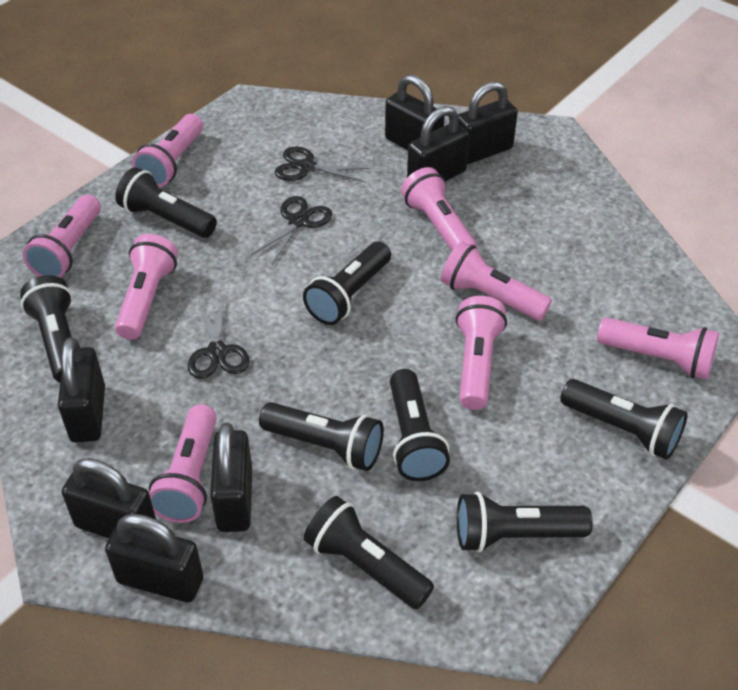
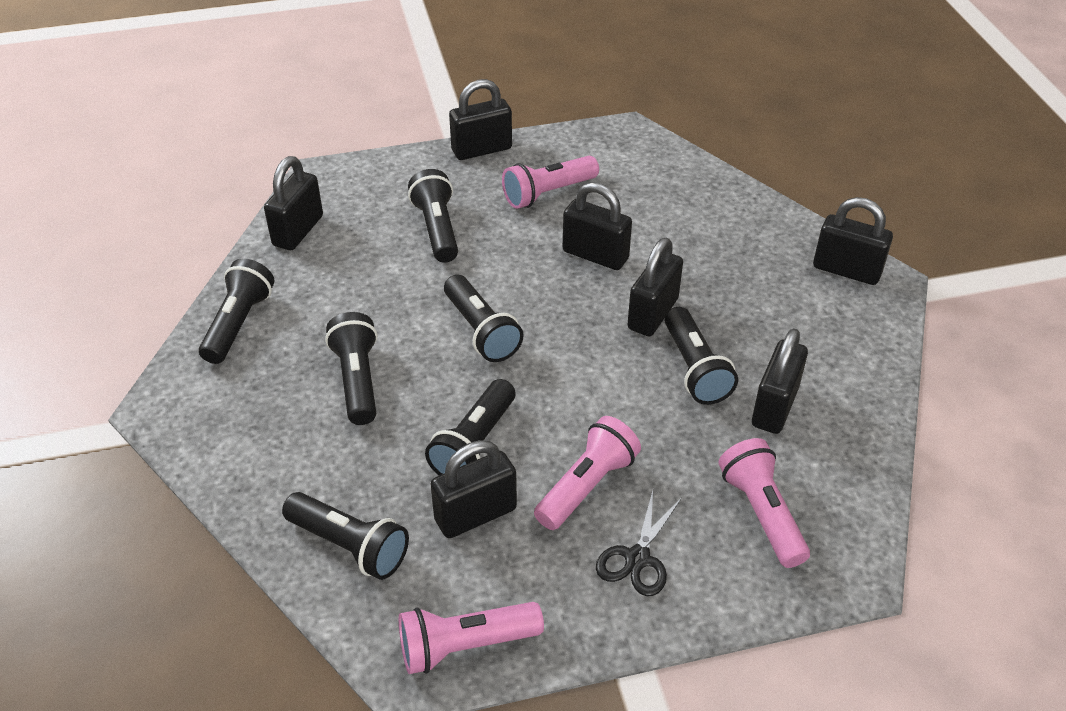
black flashlight: 8 -> 7
black scissors: 3 -> 1
pink flashlight: 8 -> 4

